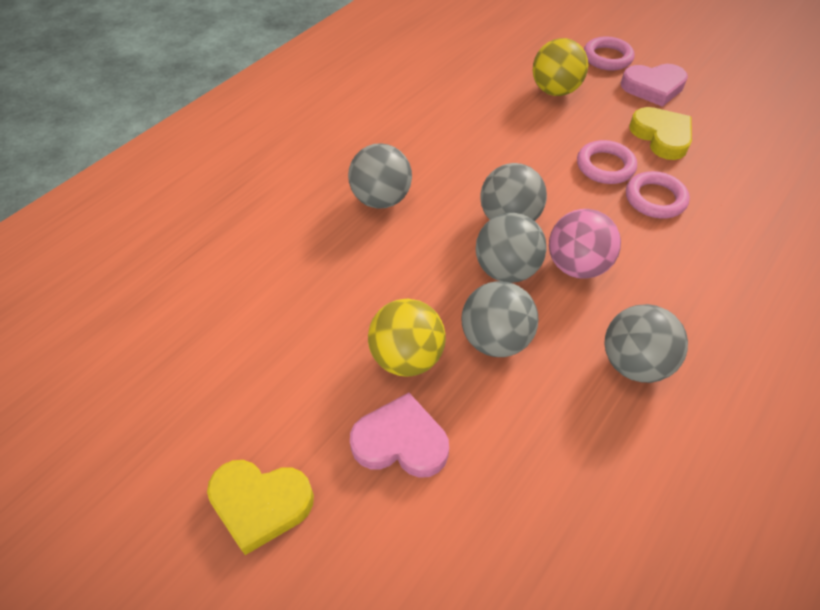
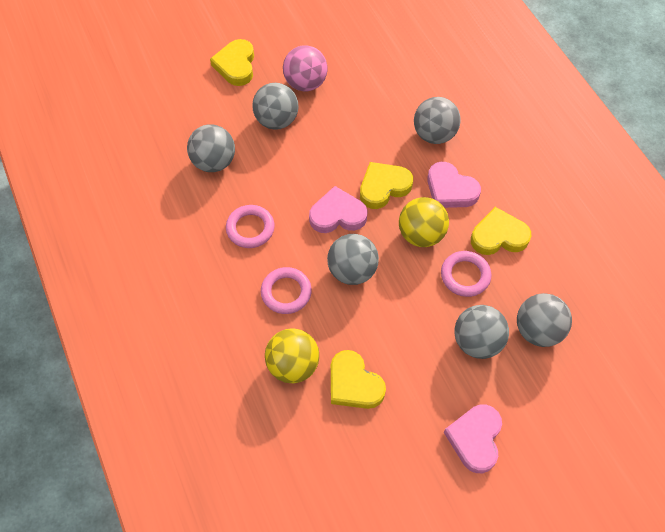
grey ball: 5 -> 6
pink heart: 2 -> 3
yellow heart: 2 -> 4

